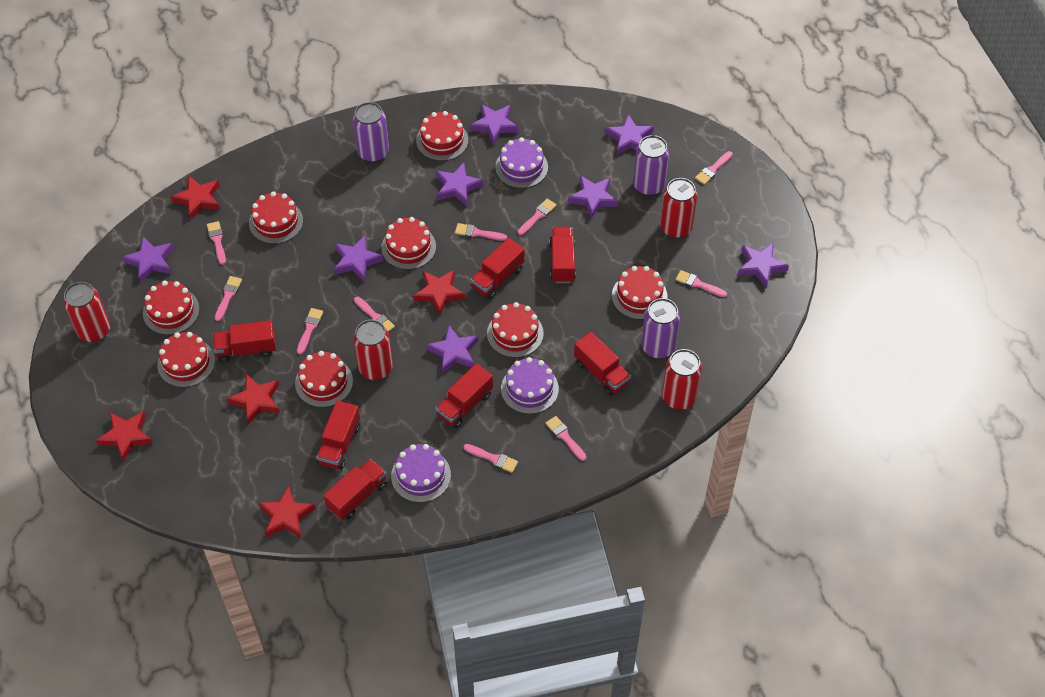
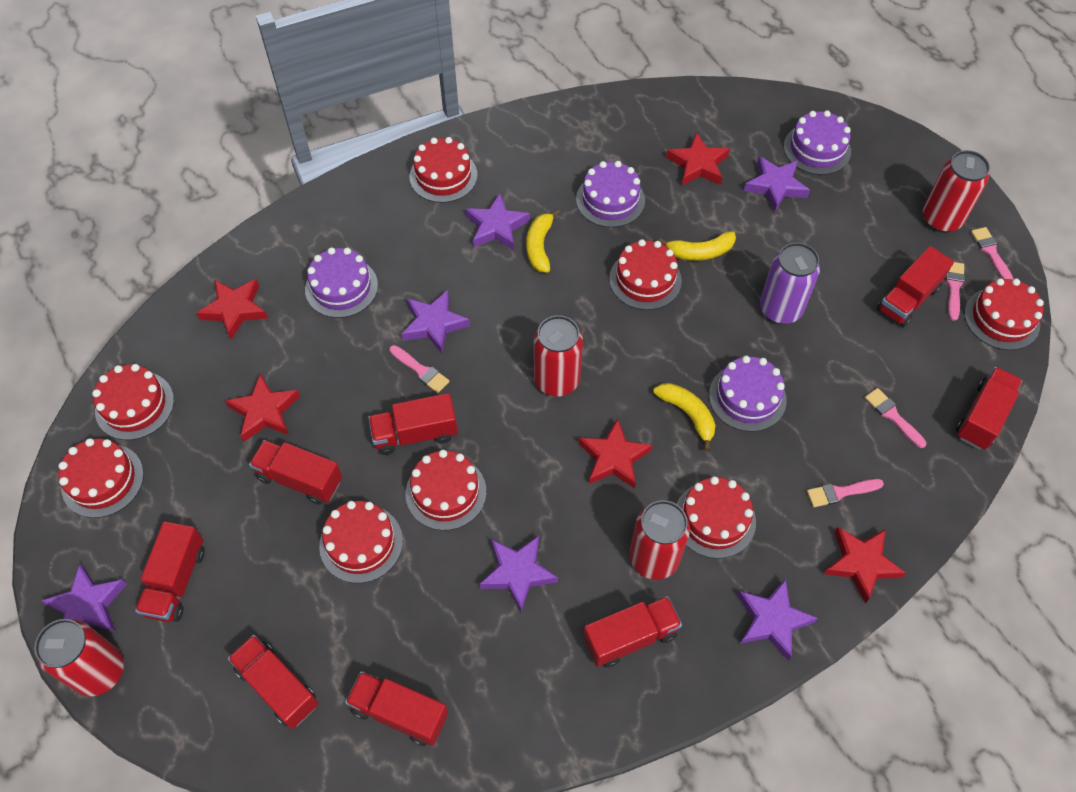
pink brush: 10 -> 5
purple cake: 3 -> 4
purple can: 3 -> 1
purple star: 8 -> 6
red truck: 7 -> 8
yellow banana: 0 -> 3

